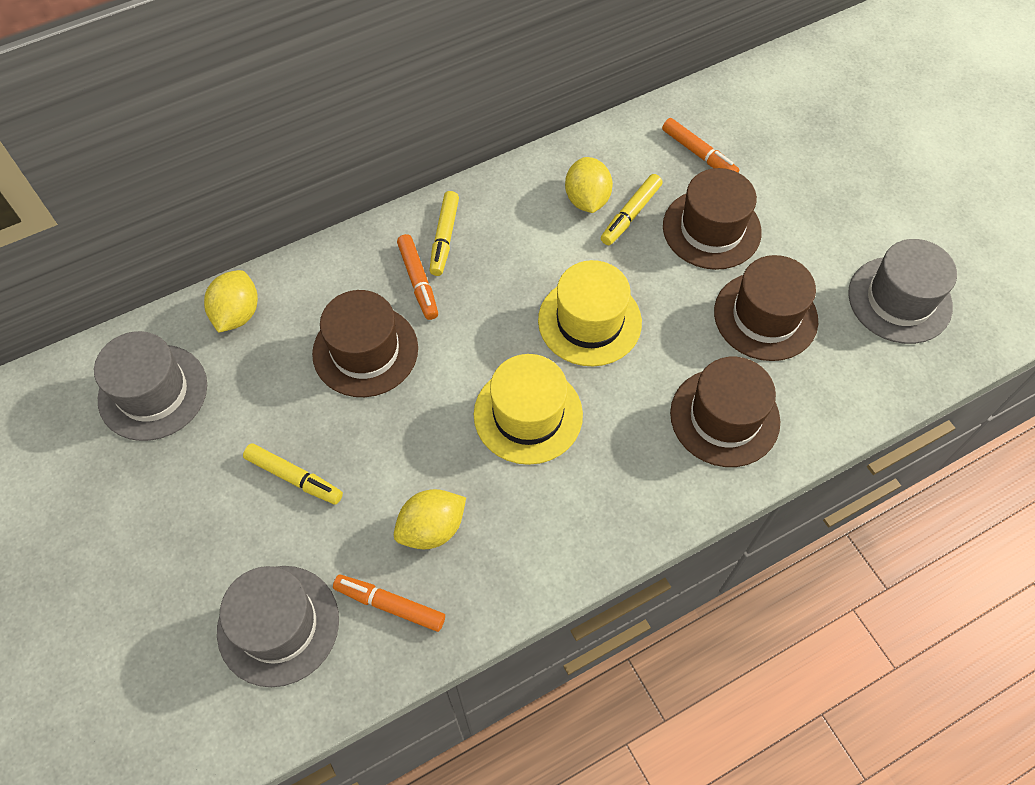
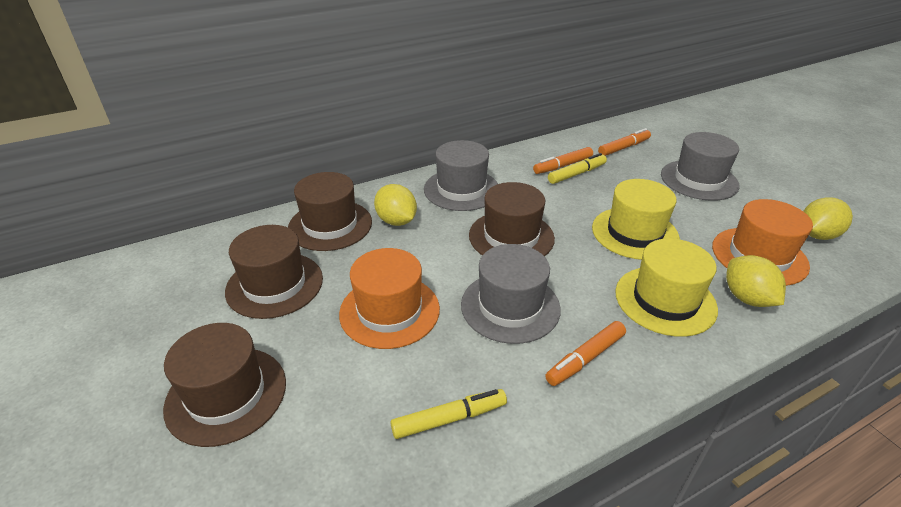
orange hat: 0 -> 2
yellow marker: 3 -> 2

